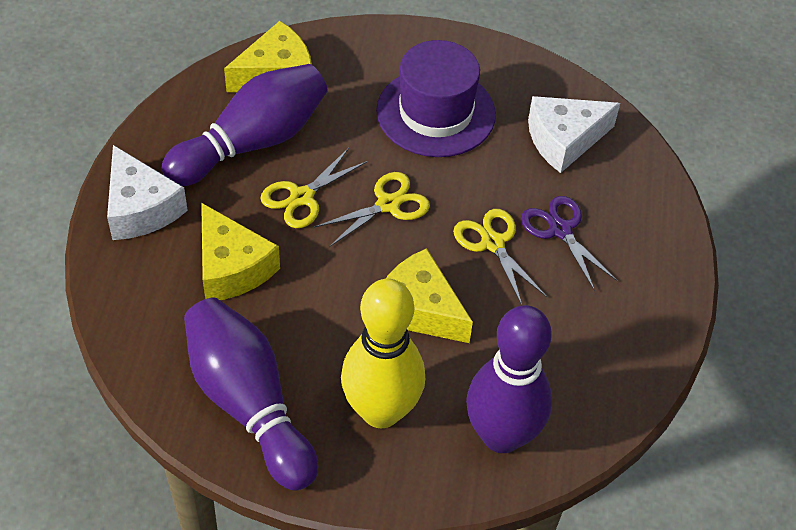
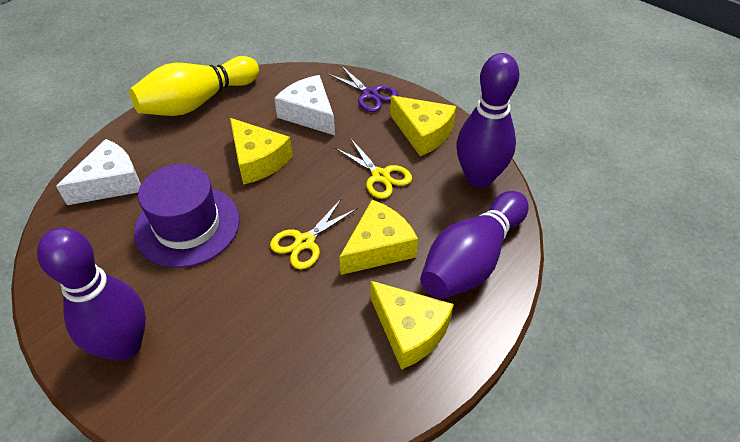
yellow cheese: 3 -> 4
yellow scissors: 3 -> 2

